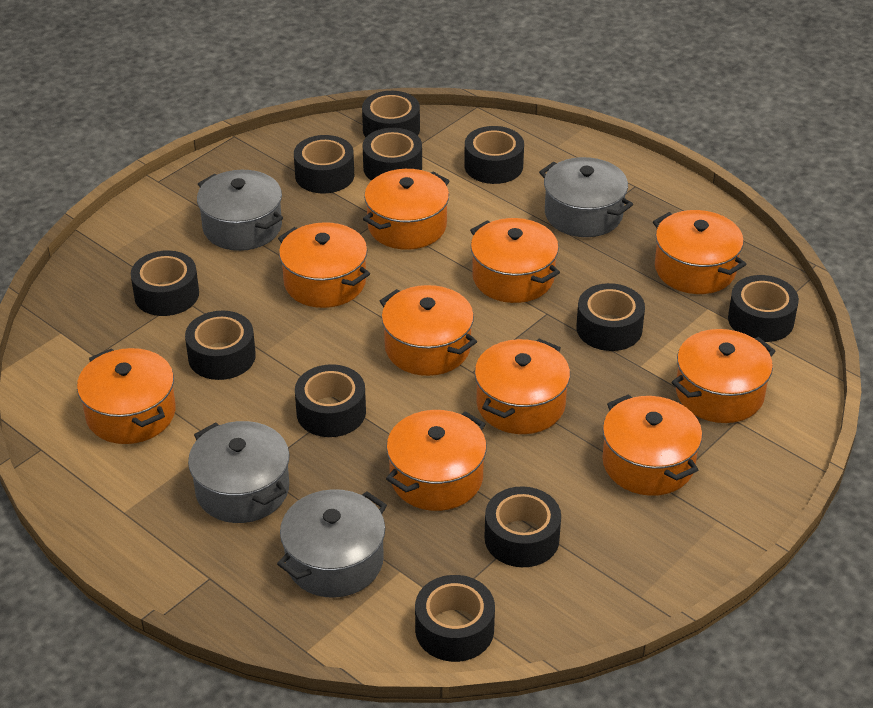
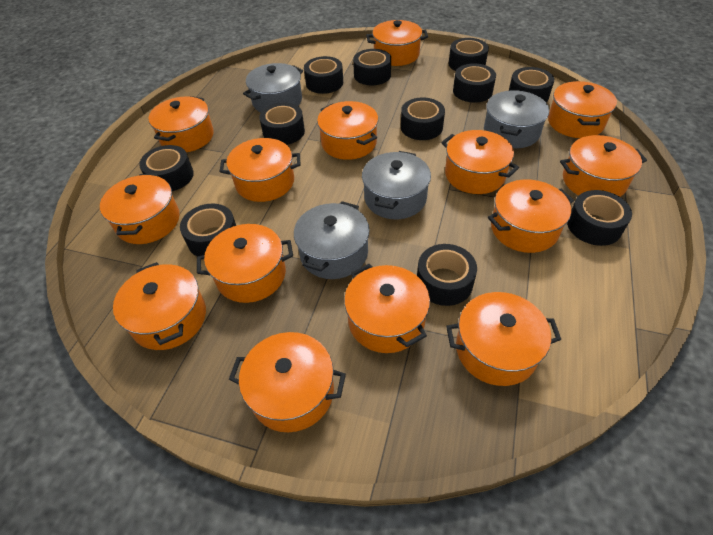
orange pot: 10 -> 14

